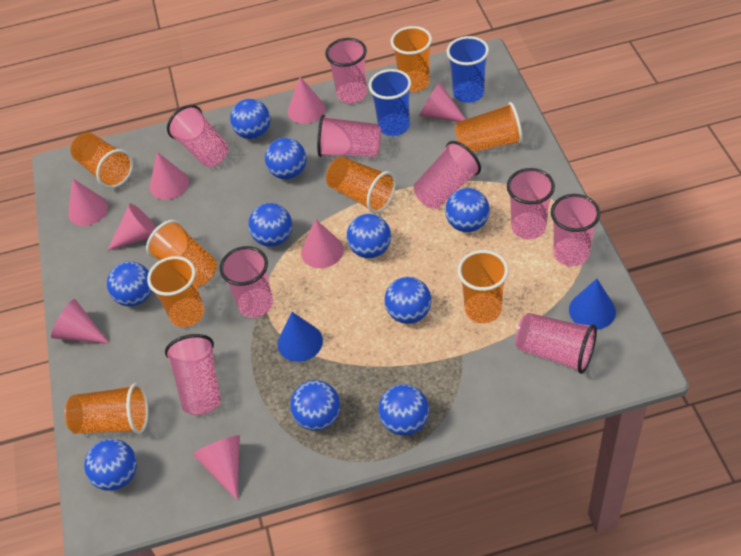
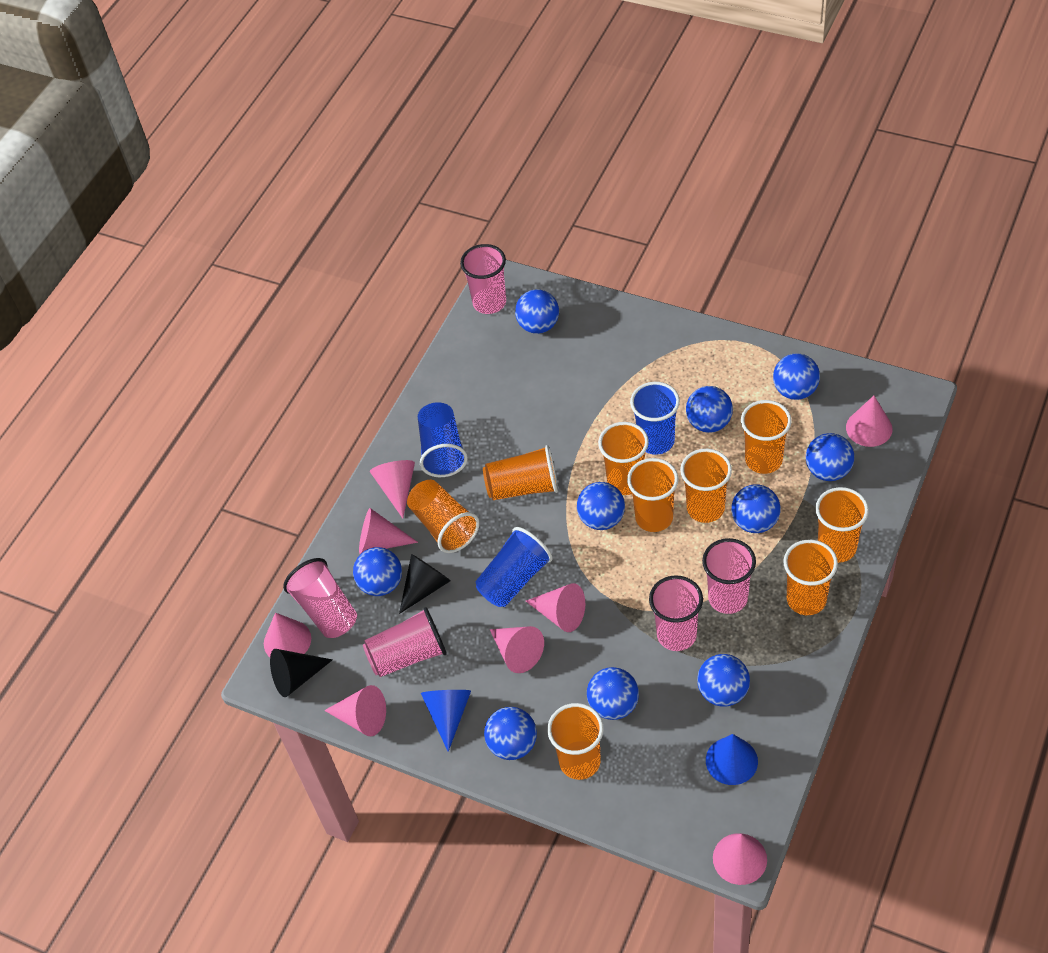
black cone: 0 -> 2
blue cup: 2 -> 3
orange cup: 8 -> 9
pink cup: 9 -> 5

